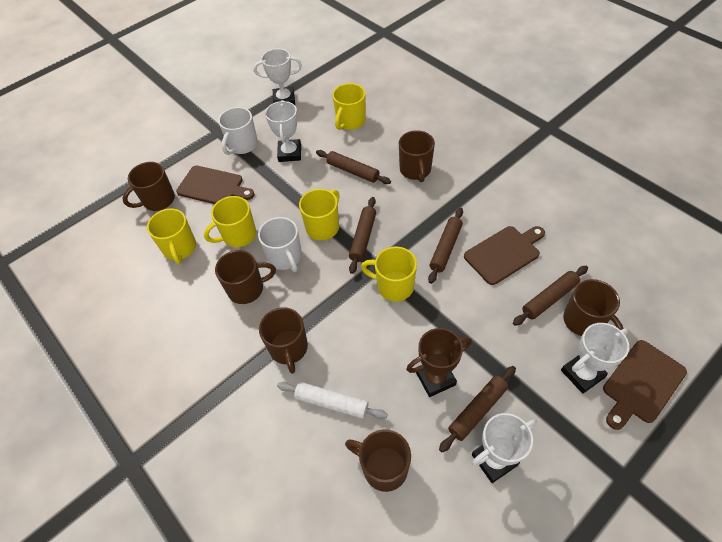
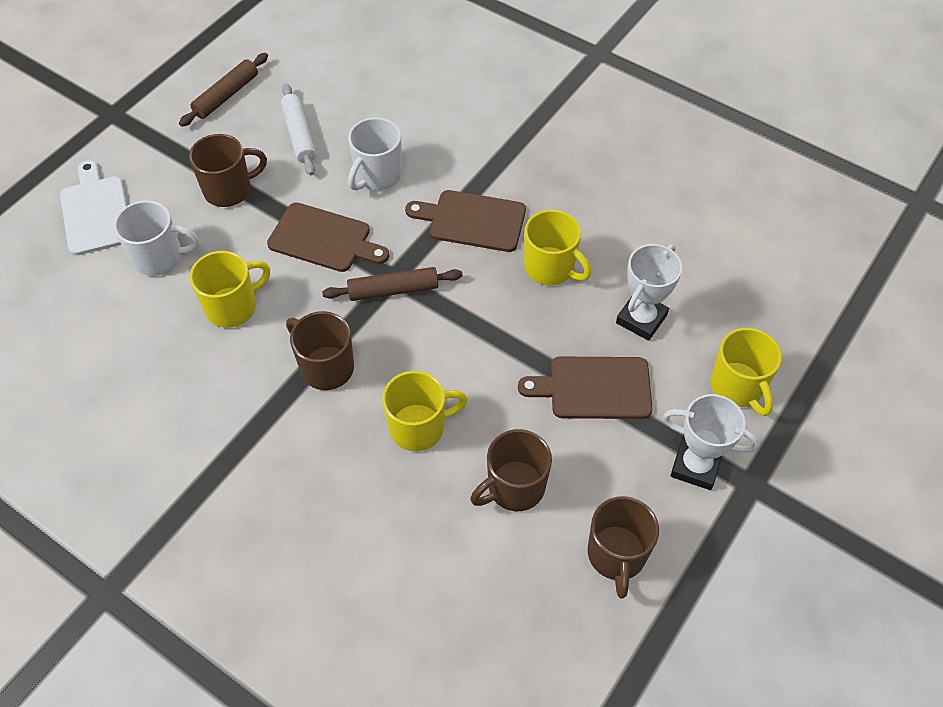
brown mug: 6 -> 4
brown rolling pin: 5 -> 2
brown trophy: 1 -> 0
white cutting board: 0 -> 1
white trophy: 4 -> 2
yellow mug: 5 -> 4

